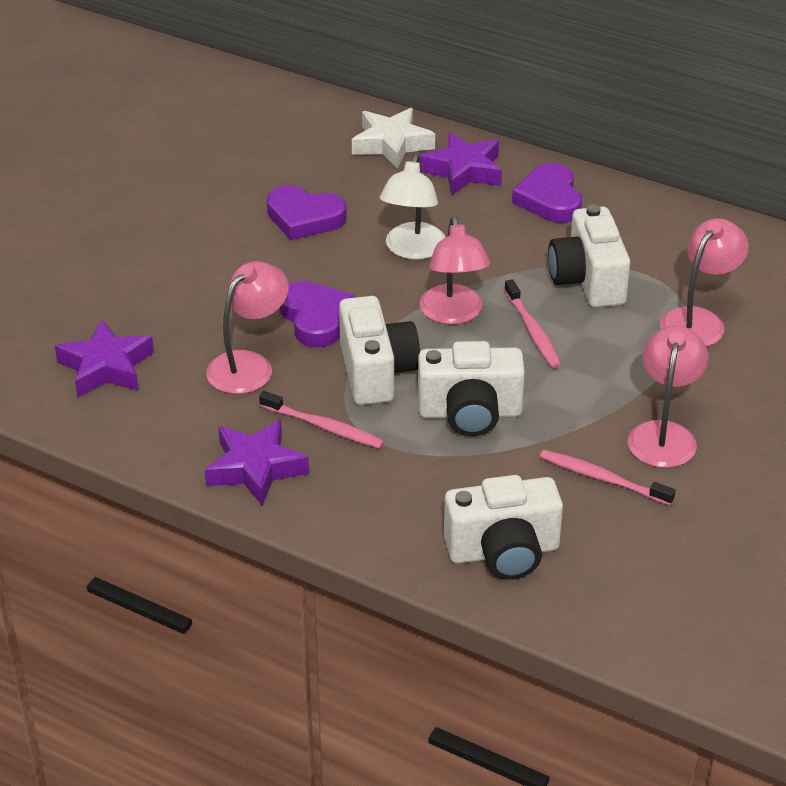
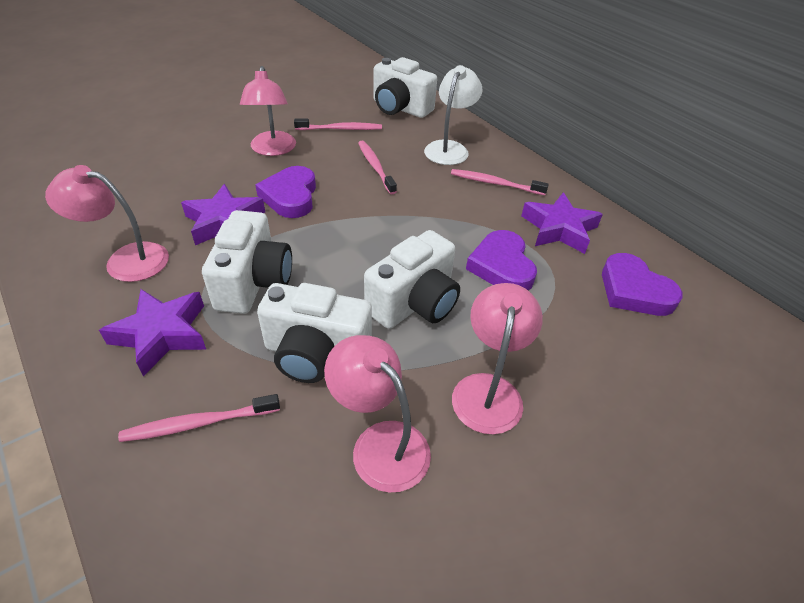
pink toothbrush: 3 -> 4
white star: 1 -> 0

